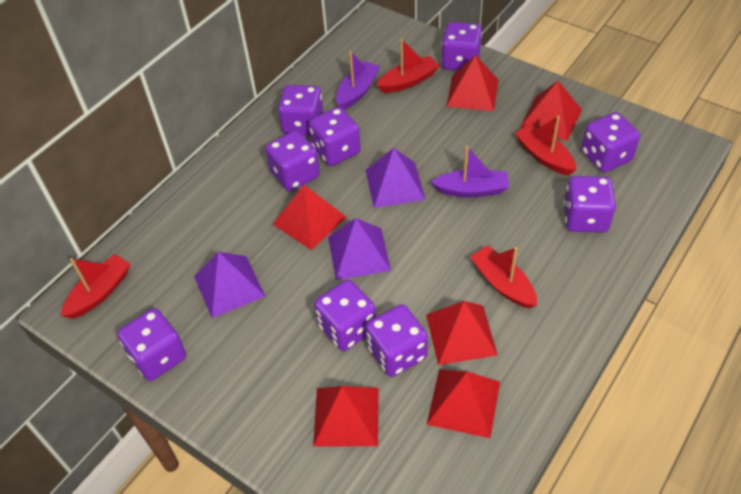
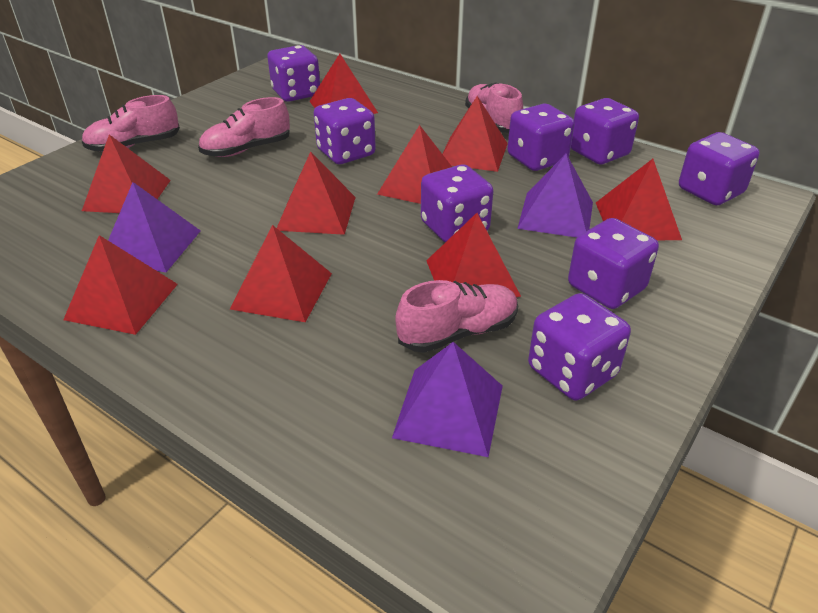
pink shoe: 0 -> 4
purple boat: 2 -> 0
purple dice: 9 -> 8
red boat: 4 -> 0
red pyramid: 6 -> 9

